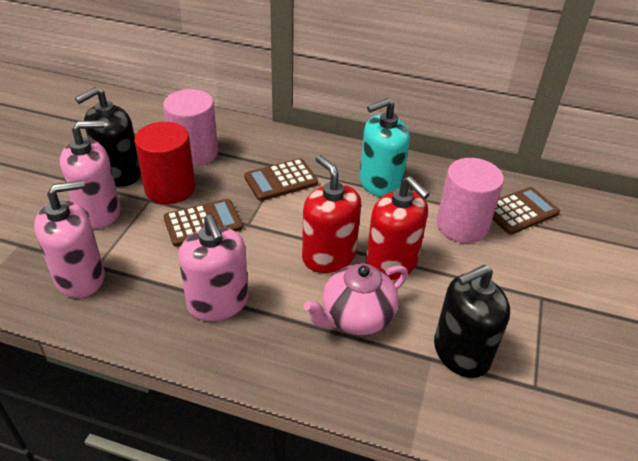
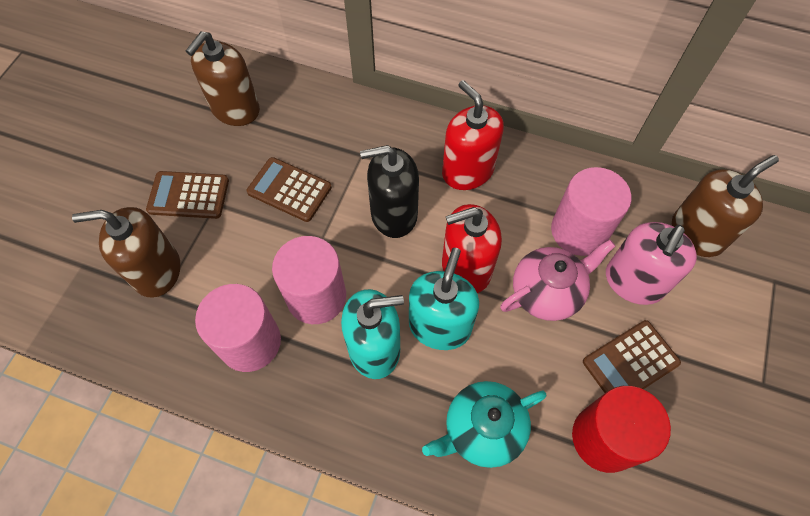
black soap dispenser: 2 -> 1
brown soap dispenser: 0 -> 3
pink cylinder: 2 -> 3
pink soap dispenser: 3 -> 1
turquoise soap dispenser: 1 -> 2
turquoise teapot: 0 -> 1

